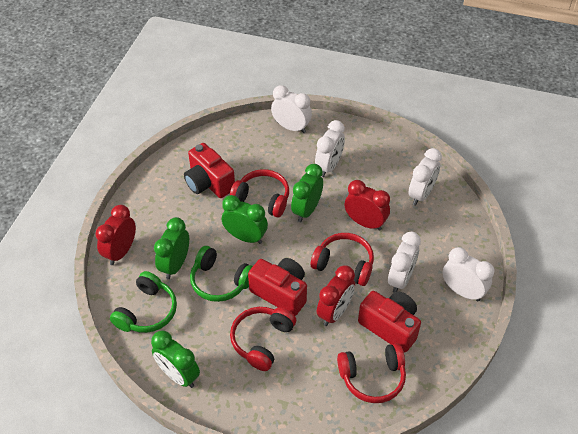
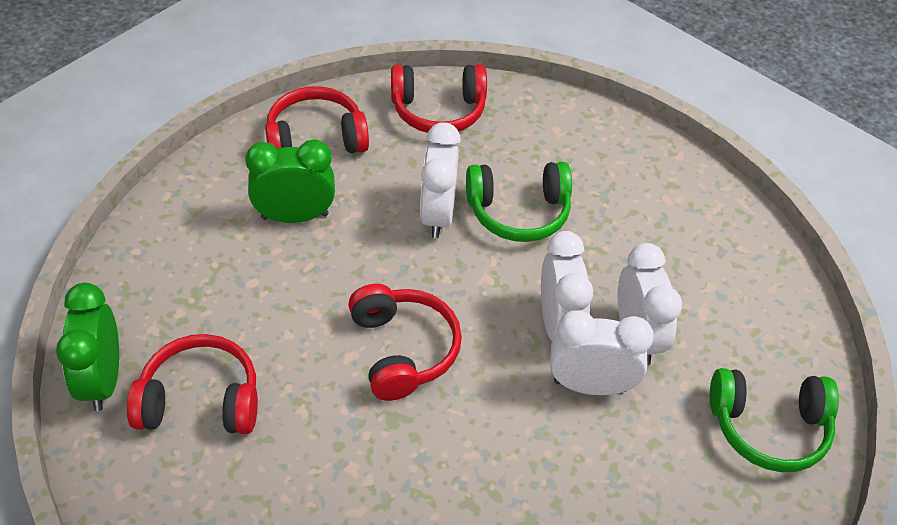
green clock: 4 -> 2
red camera: 3 -> 0
red clock: 3 -> 0
white clock: 5 -> 4

